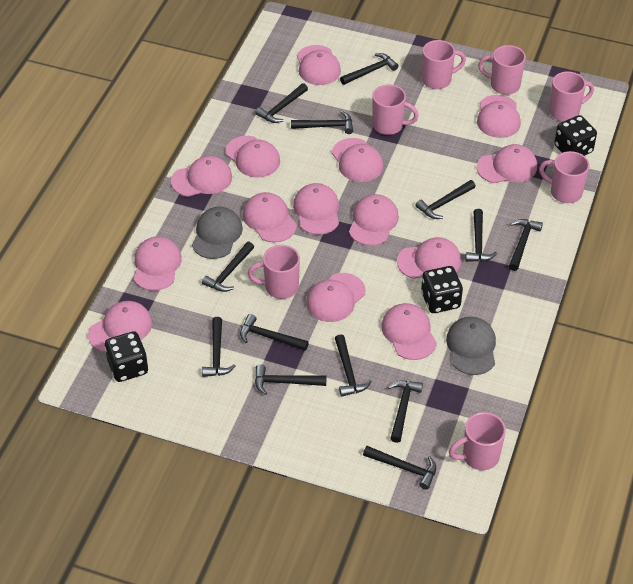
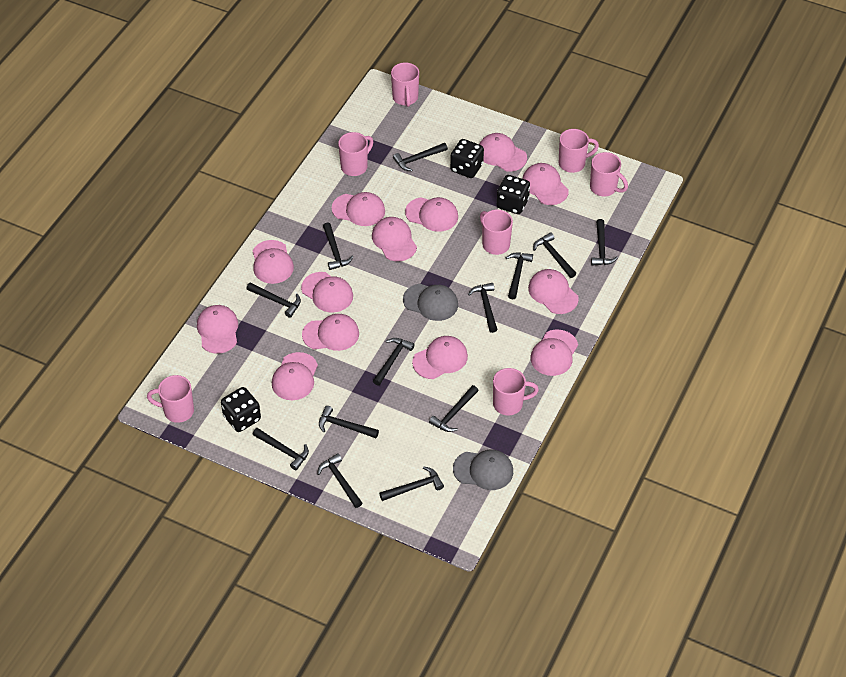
pink cap: 14 -> 13

